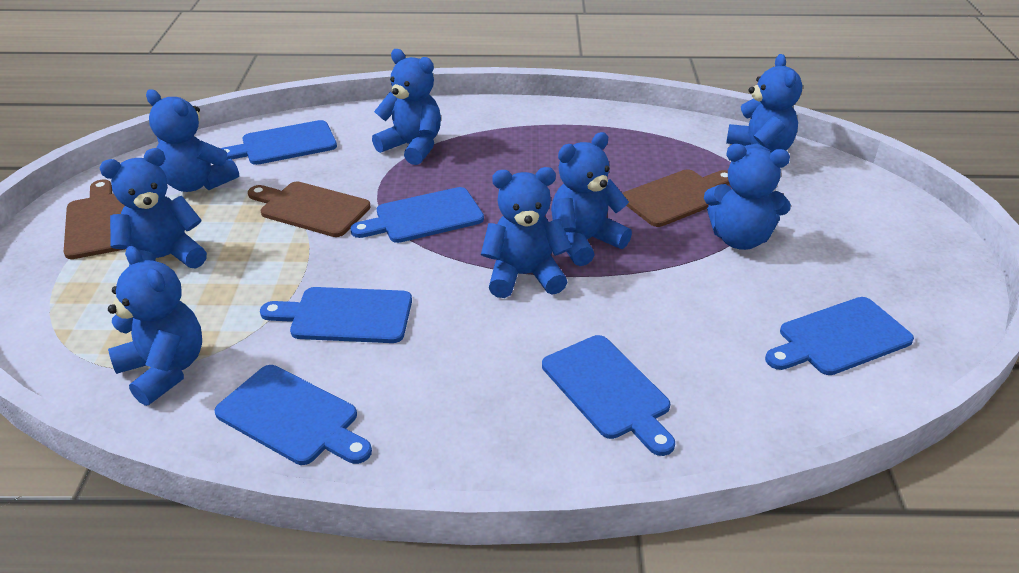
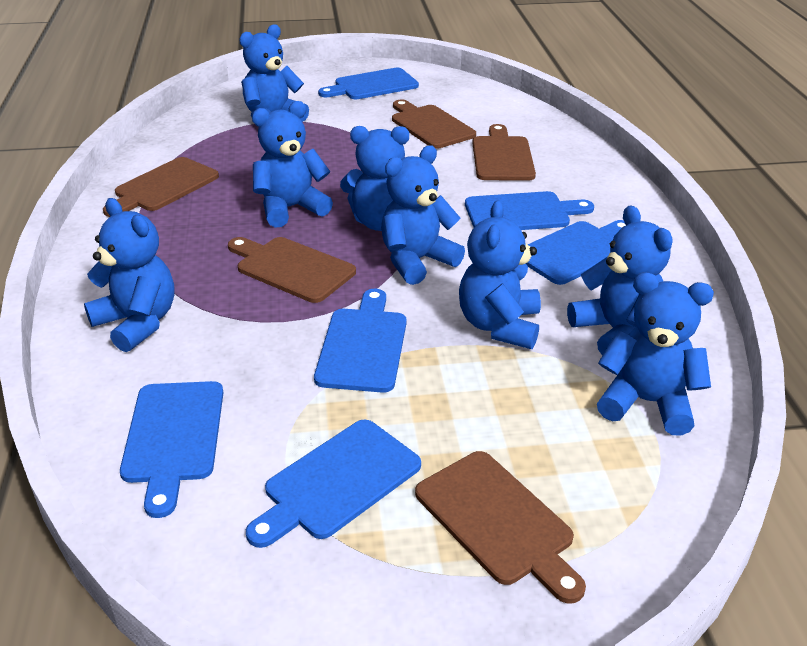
brown cutting board: 3 -> 5

